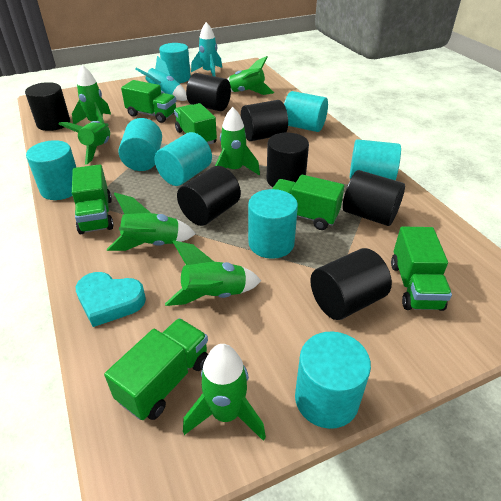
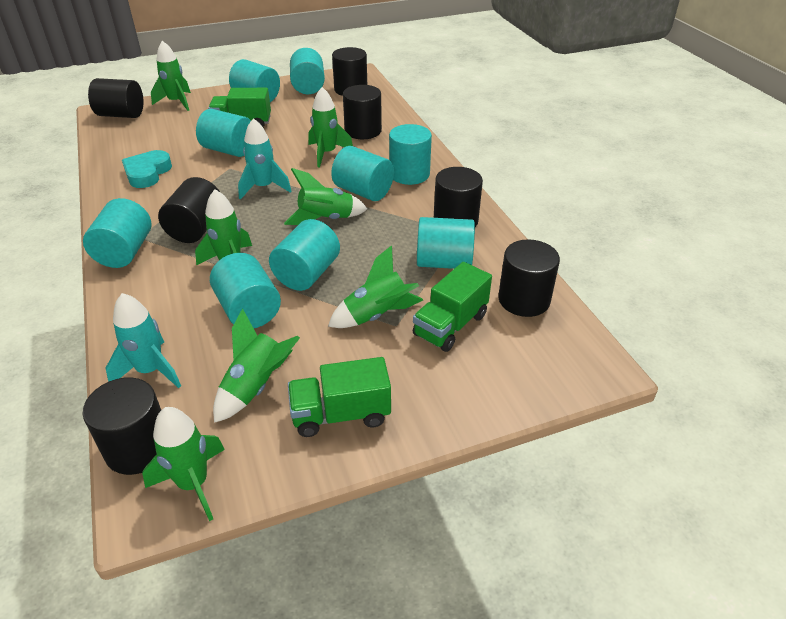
green truck: 6 -> 3
turquoise cylinder: 8 -> 9

